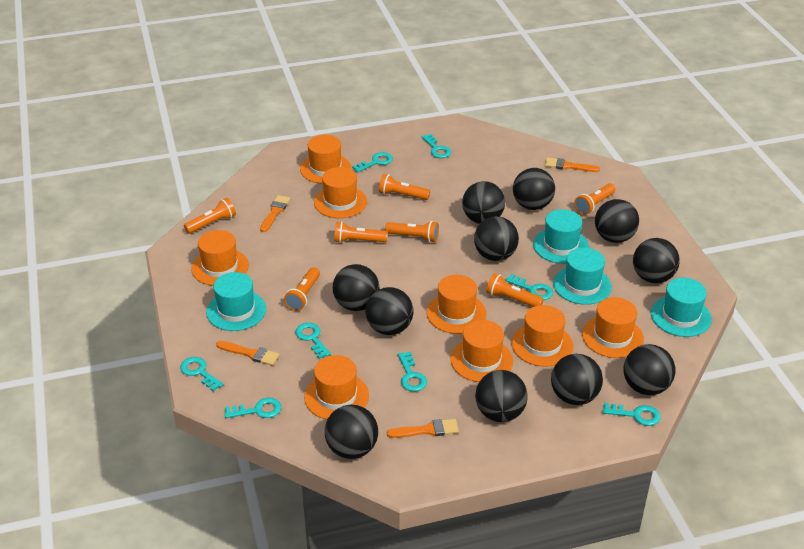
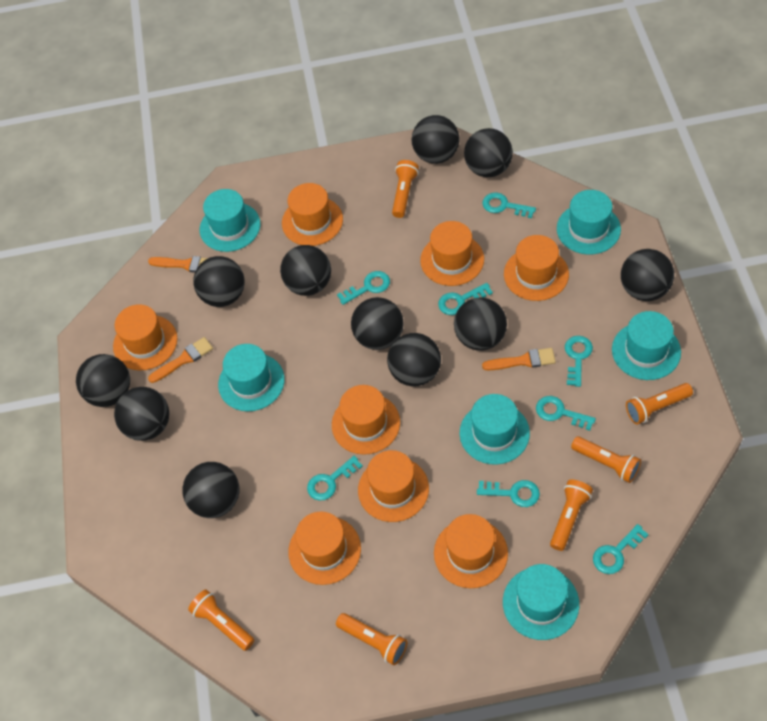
orange brush: 4 -> 3
orange flashlight: 7 -> 6
turquoise hat: 4 -> 6

